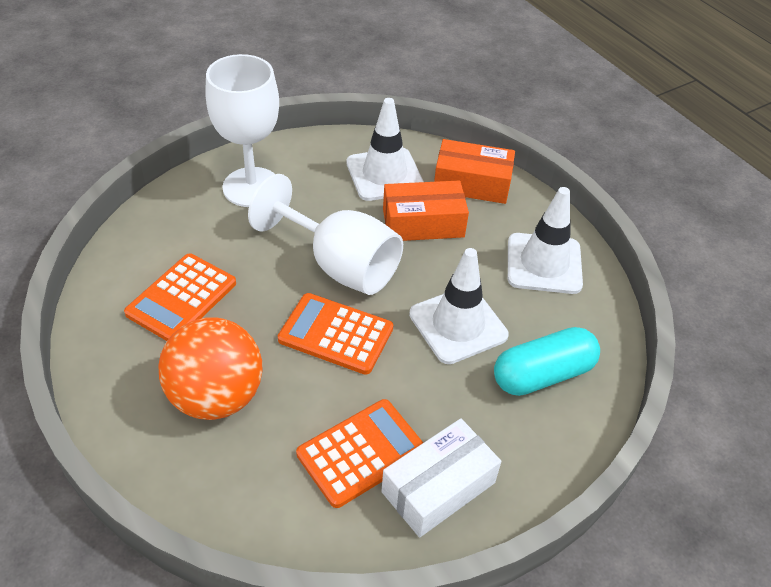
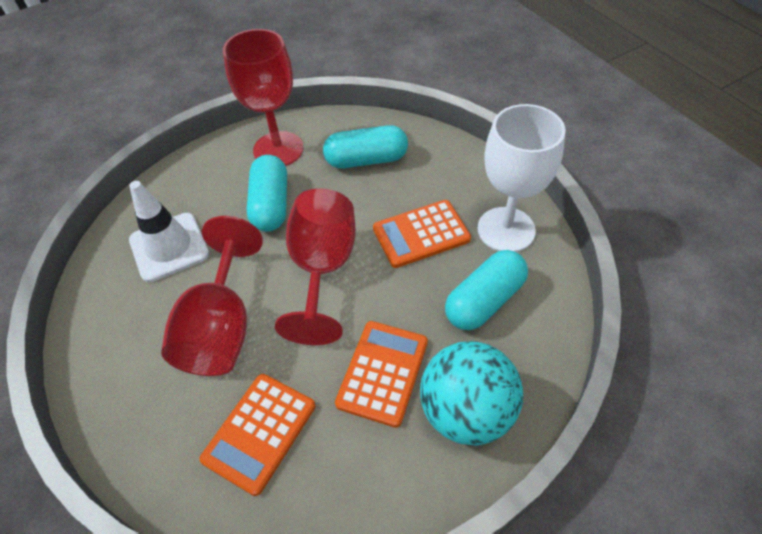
orange ball: 1 -> 0
orange box: 2 -> 0
red goblet: 0 -> 3
turquoise ball: 0 -> 1
turquoise capsule: 1 -> 3
white box: 1 -> 0
white goblet: 2 -> 1
white traffic cone: 3 -> 1

